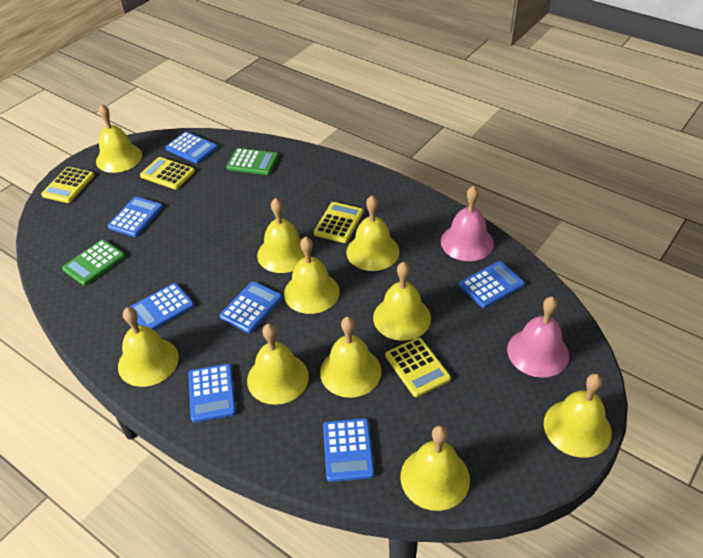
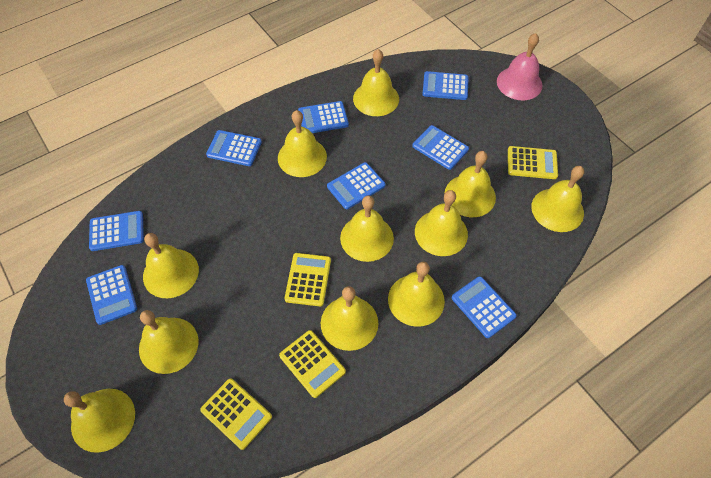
blue calculator: 7 -> 8
green calculator: 2 -> 0
pink bell: 2 -> 1
yellow bell: 10 -> 11

